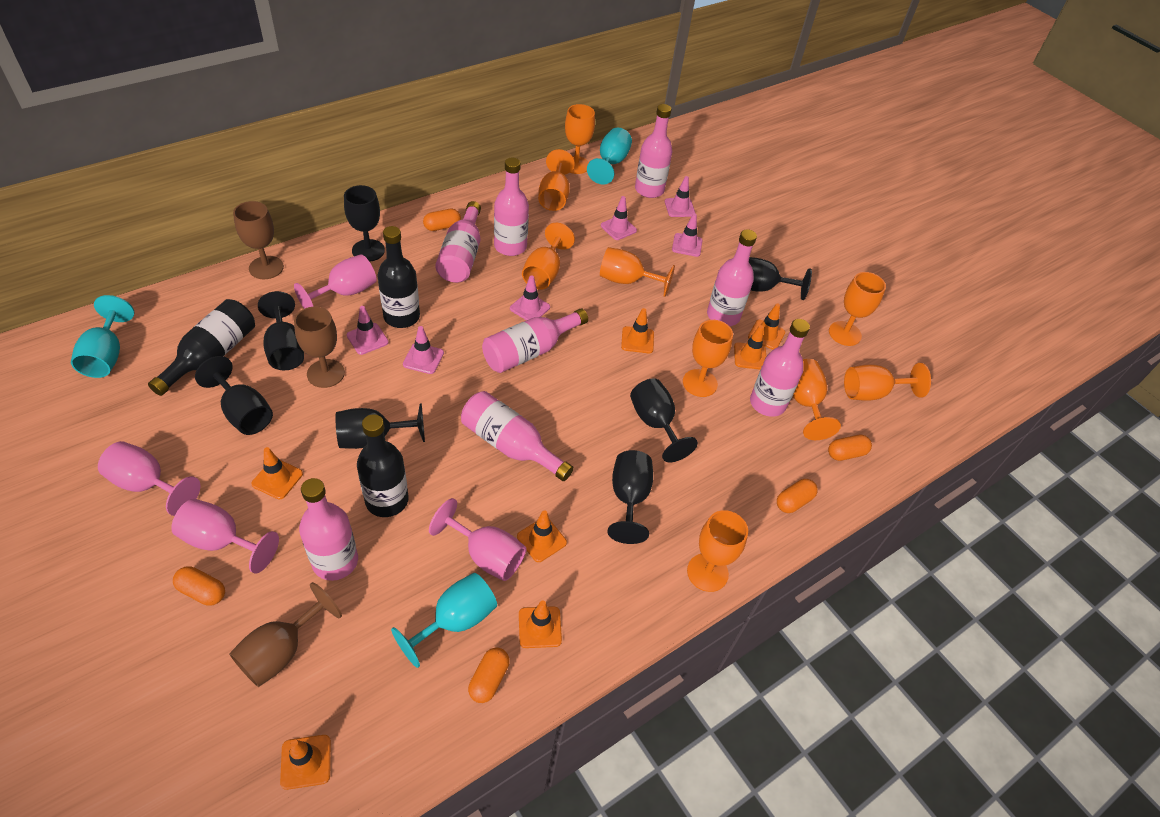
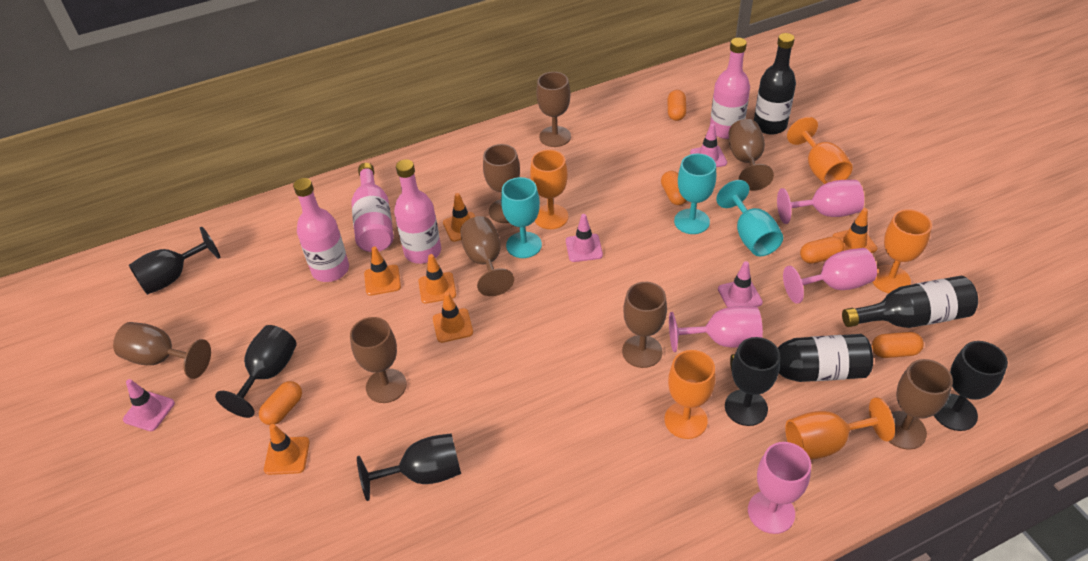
black goblet: 7 -> 5
brown goblet: 3 -> 8
orange goblet: 9 -> 5
orange traffic cone: 7 -> 6
pink bottle: 8 -> 4
pink traffic cone: 6 -> 4

